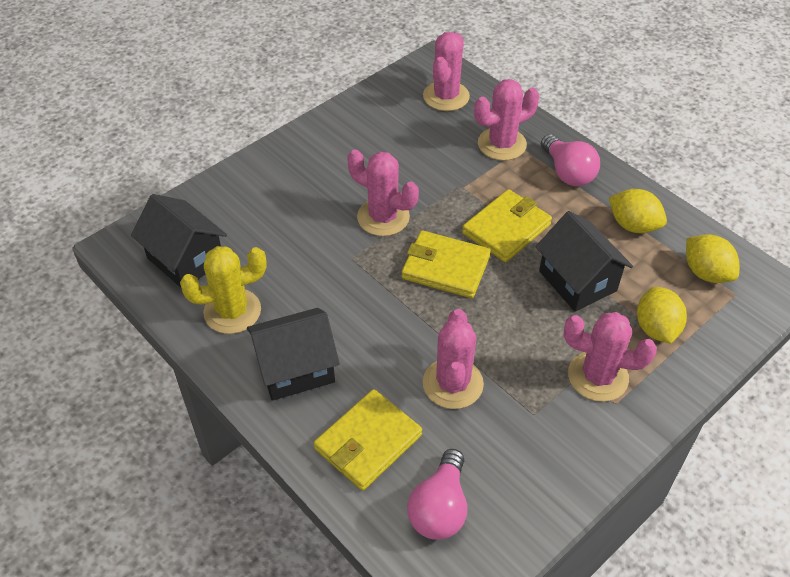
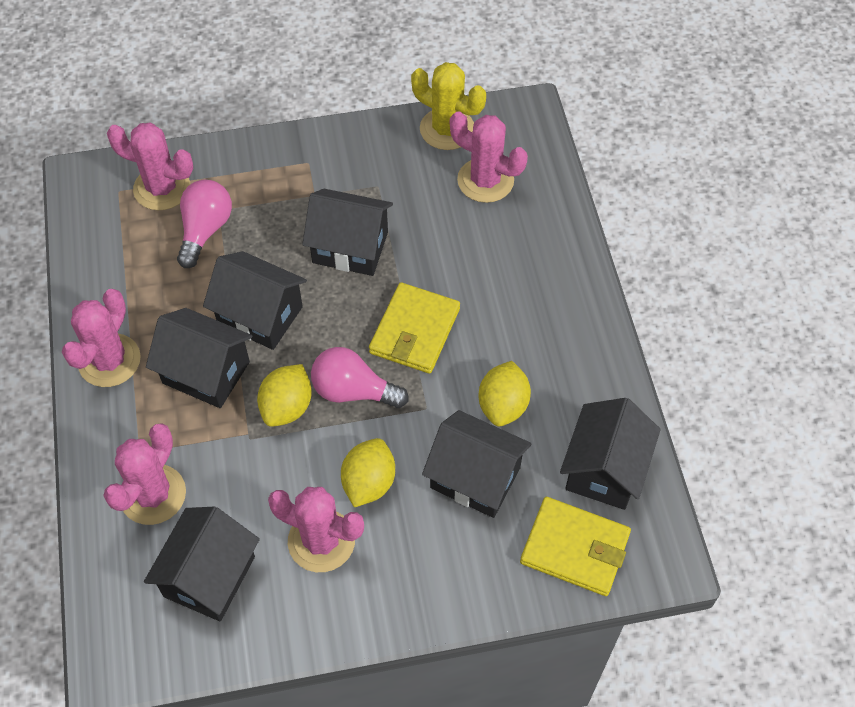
black house: 3 -> 6
yellow wallet: 3 -> 2

